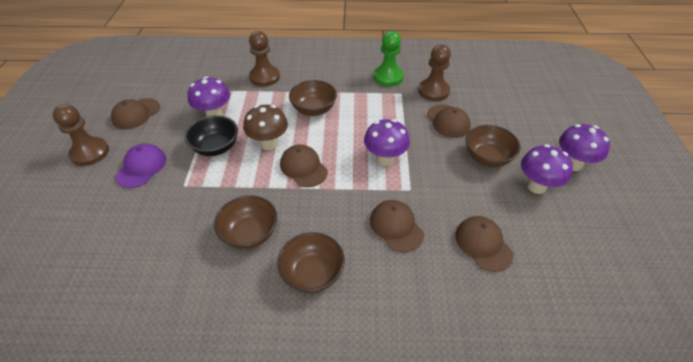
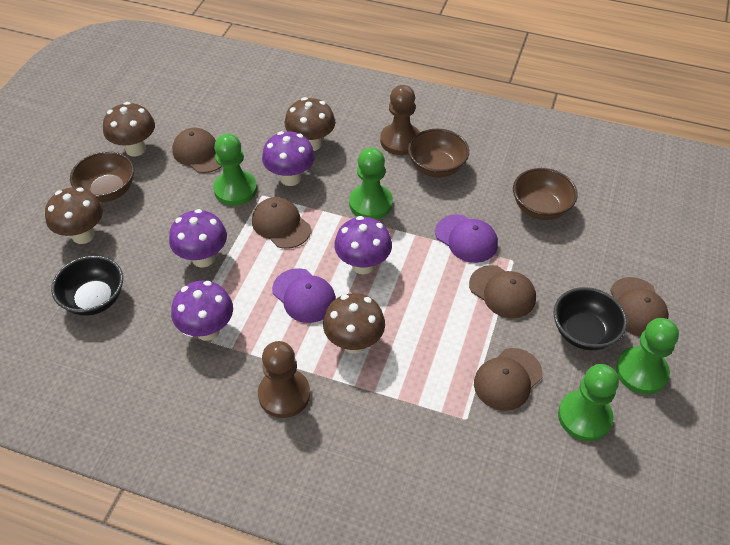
black bowl: 1 -> 2
brown bowl: 4 -> 3
brown mushroom: 1 -> 4
brown pawn: 3 -> 2
green pawn: 1 -> 4
purple cap: 1 -> 2

